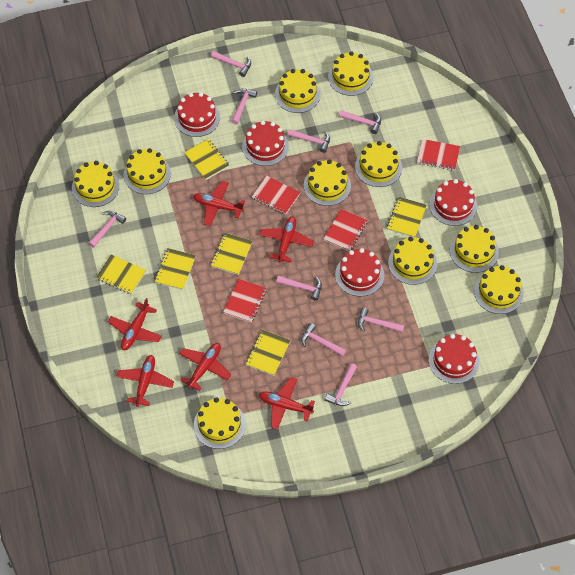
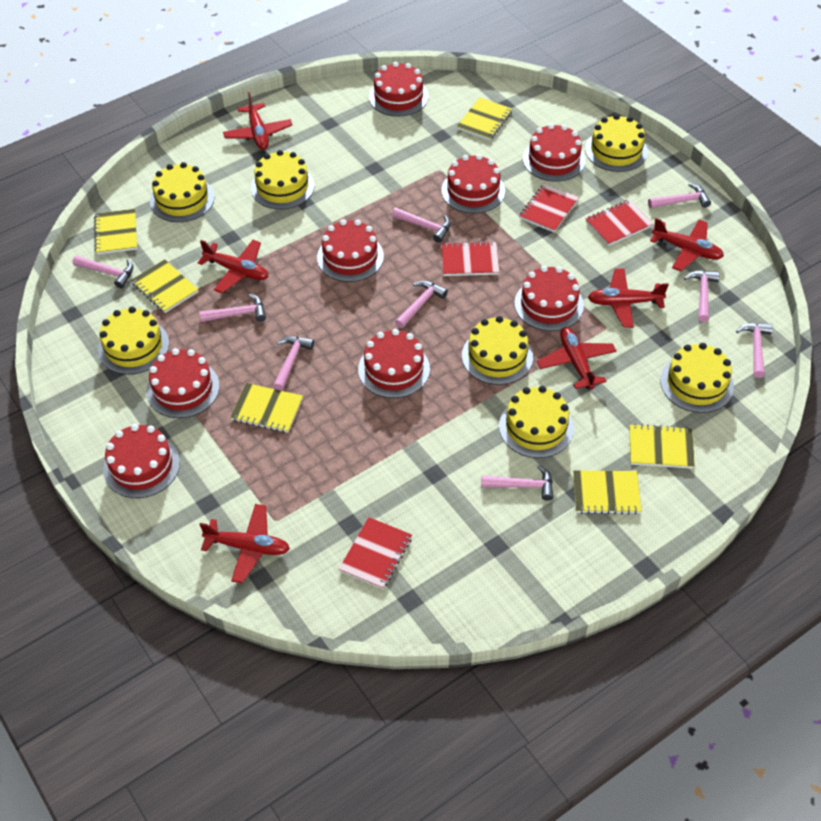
red cake: 5 -> 8
yellow cake: 10 -> 7

